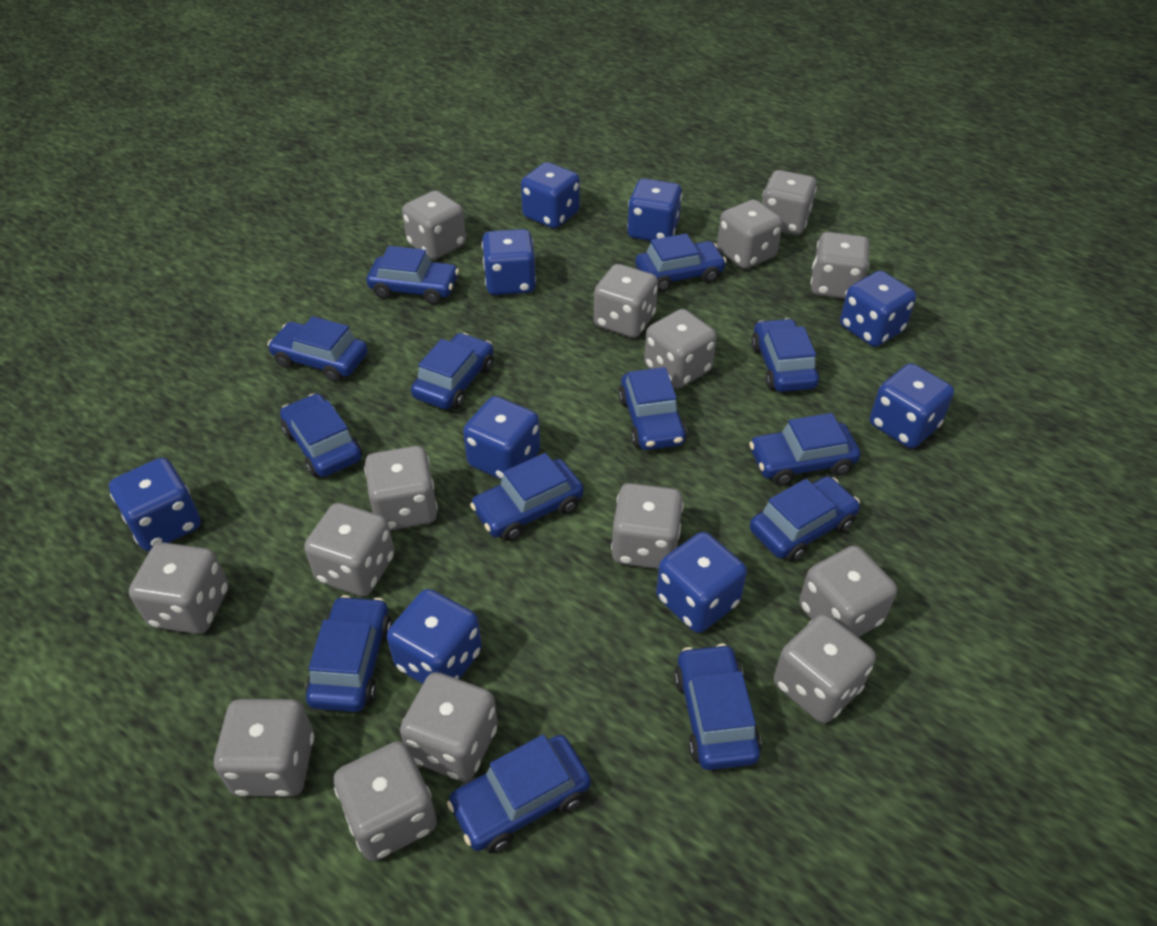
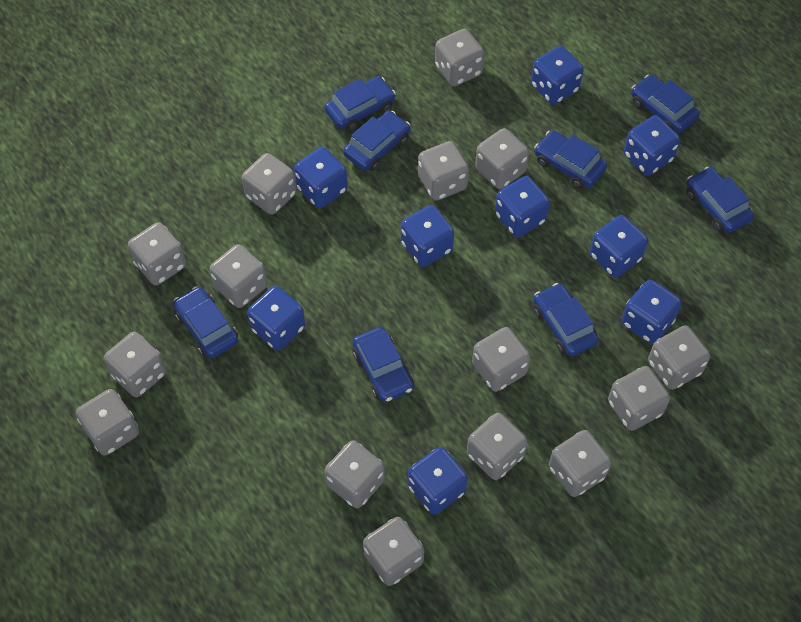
blue car: 13 -> 8

